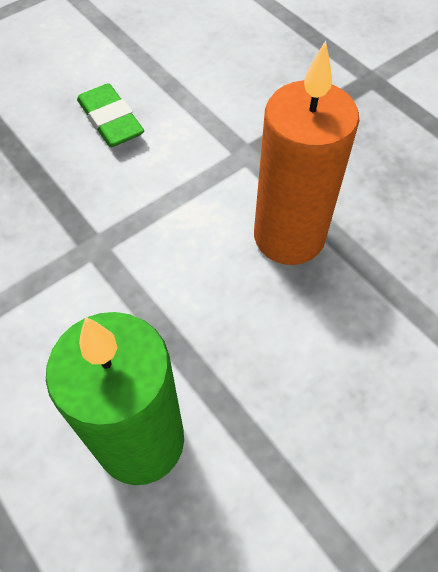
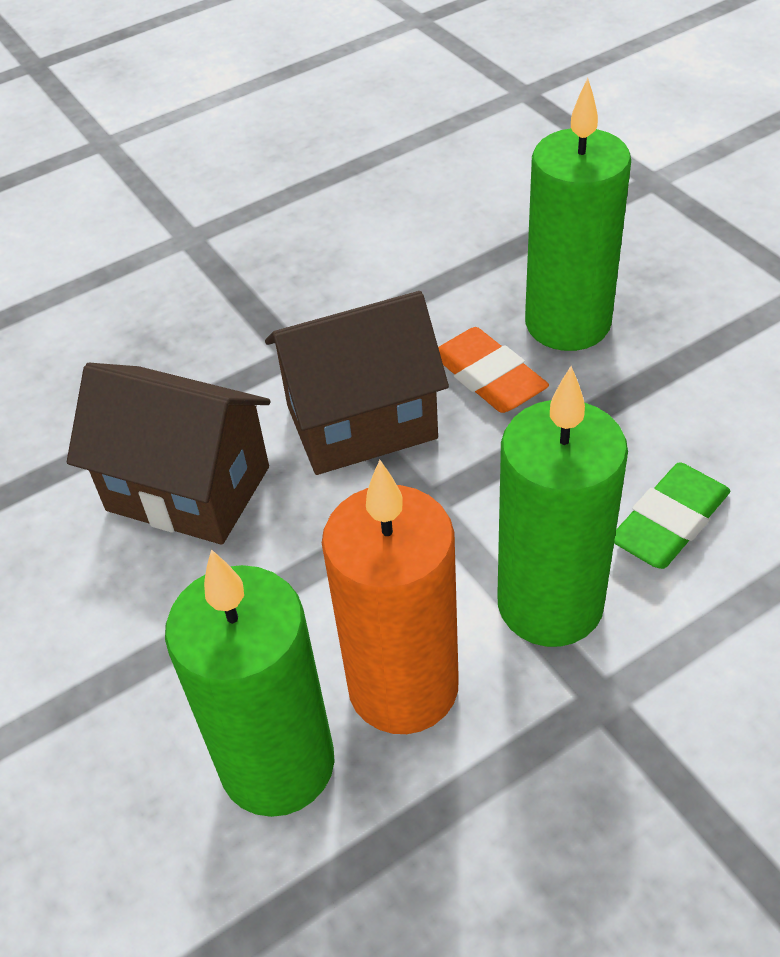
brown house: 0 -> 2
green candle: 1 -> 3
orange eraser: 0 -> 1

